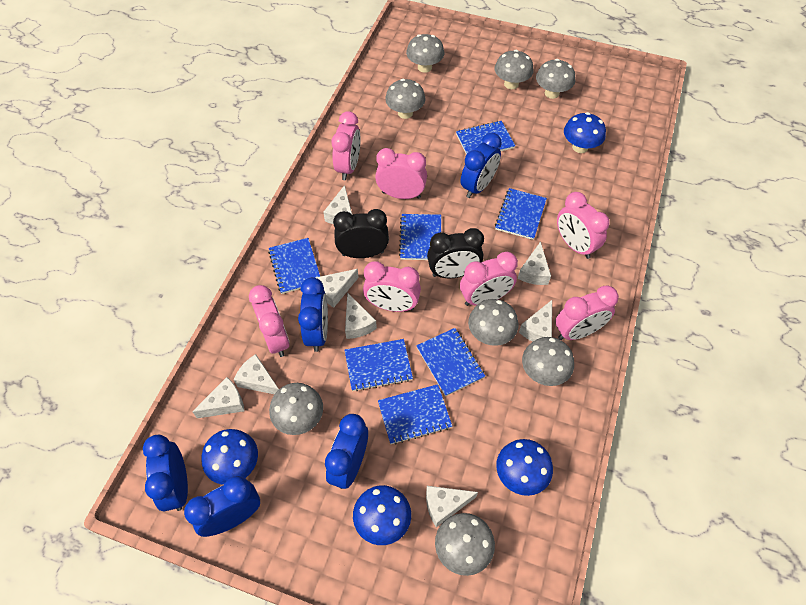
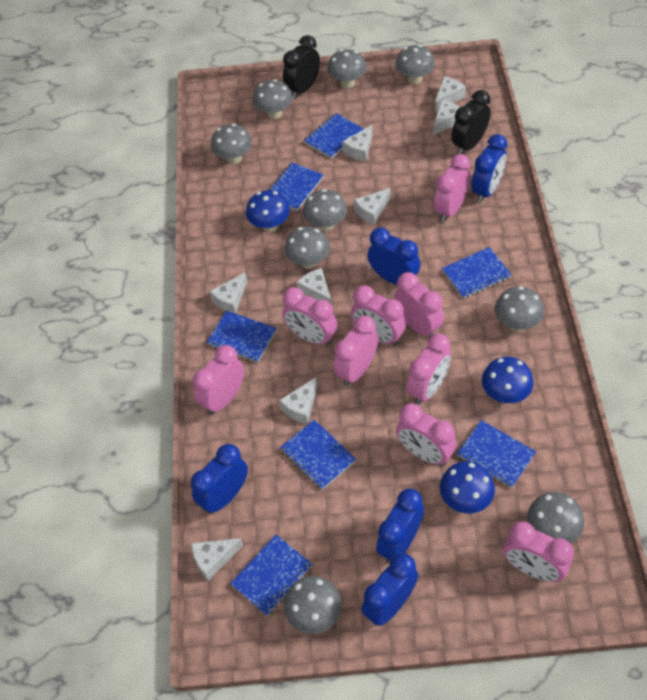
blue mushroom: 4 -> 3
grey mushroom: 8 -> 9
pink clock: 7 -> 9

